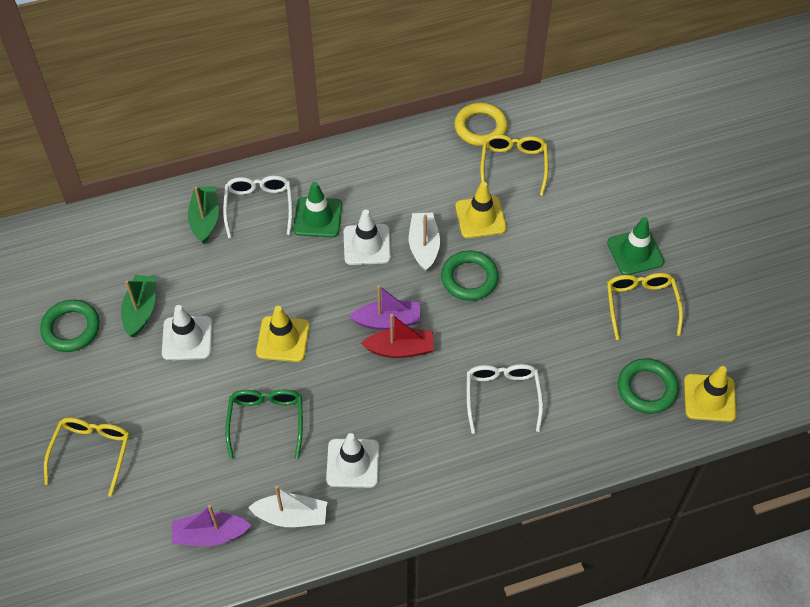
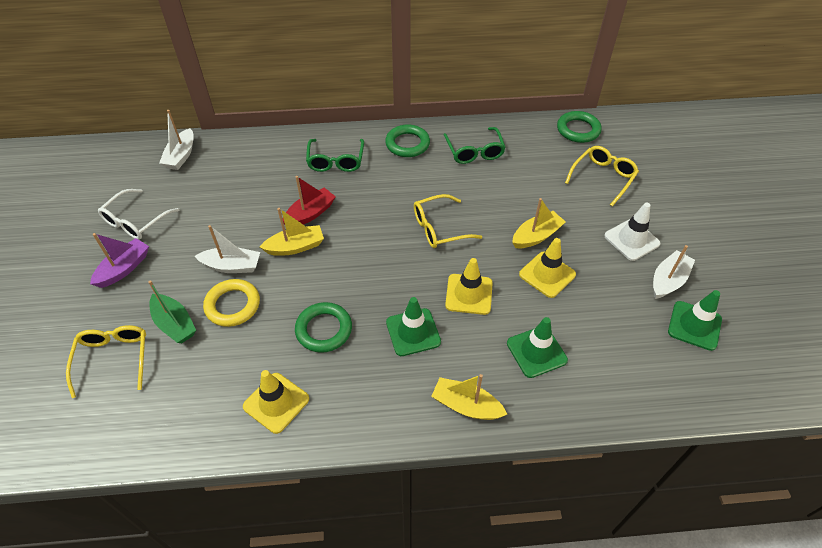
green boat: 2 -> 1
green glasses: 1 -> 2
green traffic cone: 2 -> 3
purple boat: 2 -> 1
white boat: 2 -> 3
white glasses: 2 -> 1
white traffic cone: 3 -> 1
yellow boat: 0 -> 3

